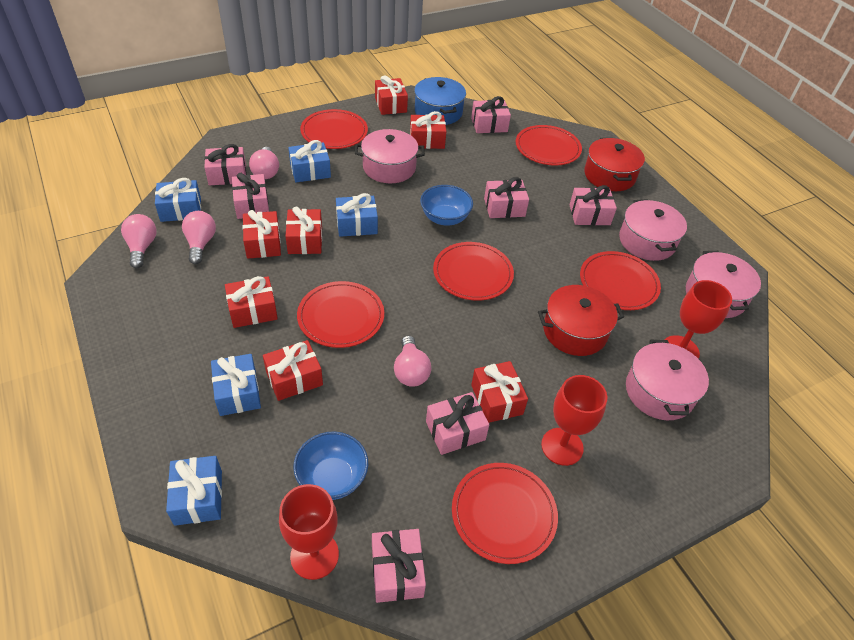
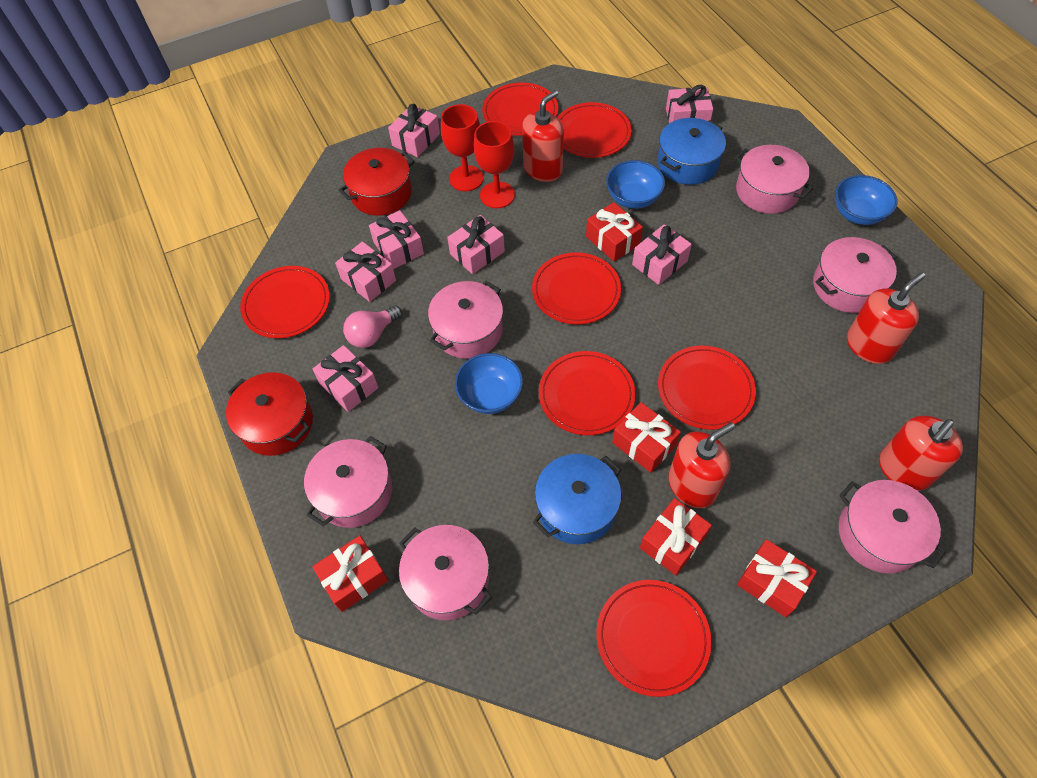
blue bowl: 2 -> 3
blue gift: 5 -> 0
blue pot: 1 -> 2
pink light bulb: 4 -> 1
pink pot: 4 -> 6
red gift: 7 -> 5
red goblet: 3 -> 2
red plate: 6 -> 7
red soap dispenser: 0 -> 4

